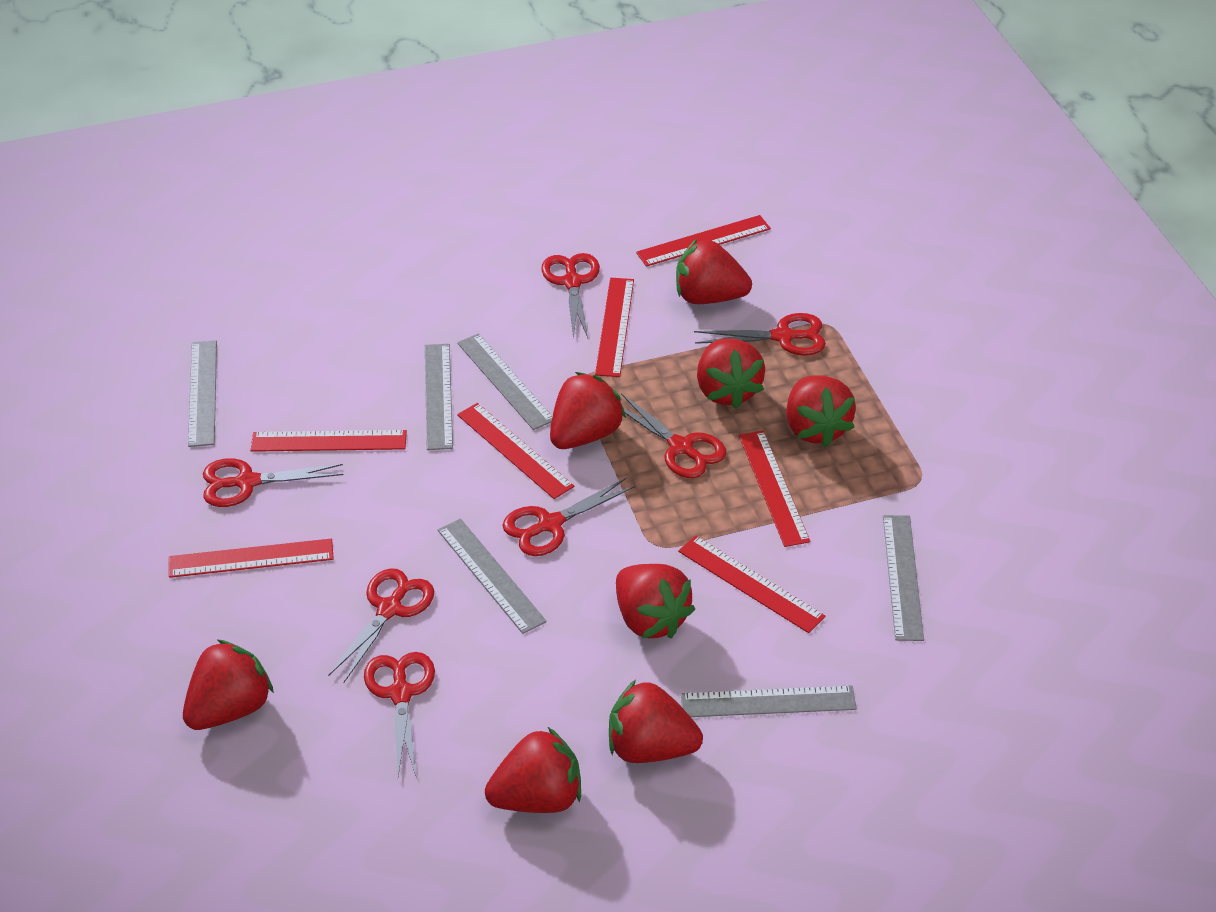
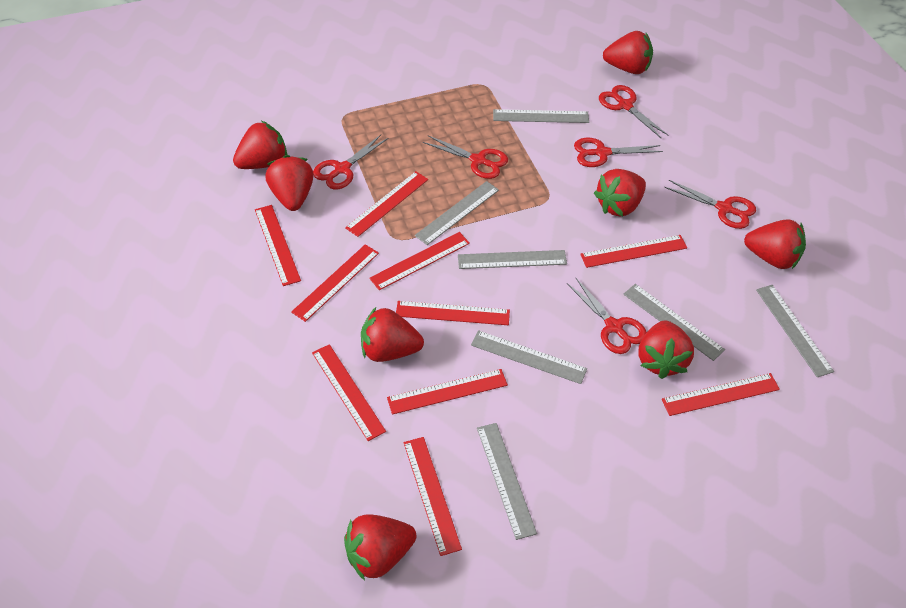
grey ruler: 6 -> 7
red ruler: 7 -> 10
red scissors: 7 -> 6

